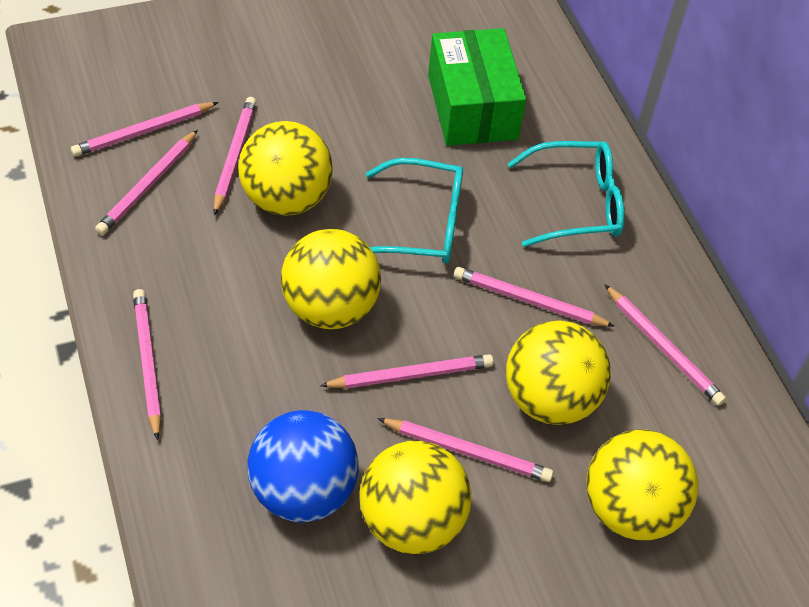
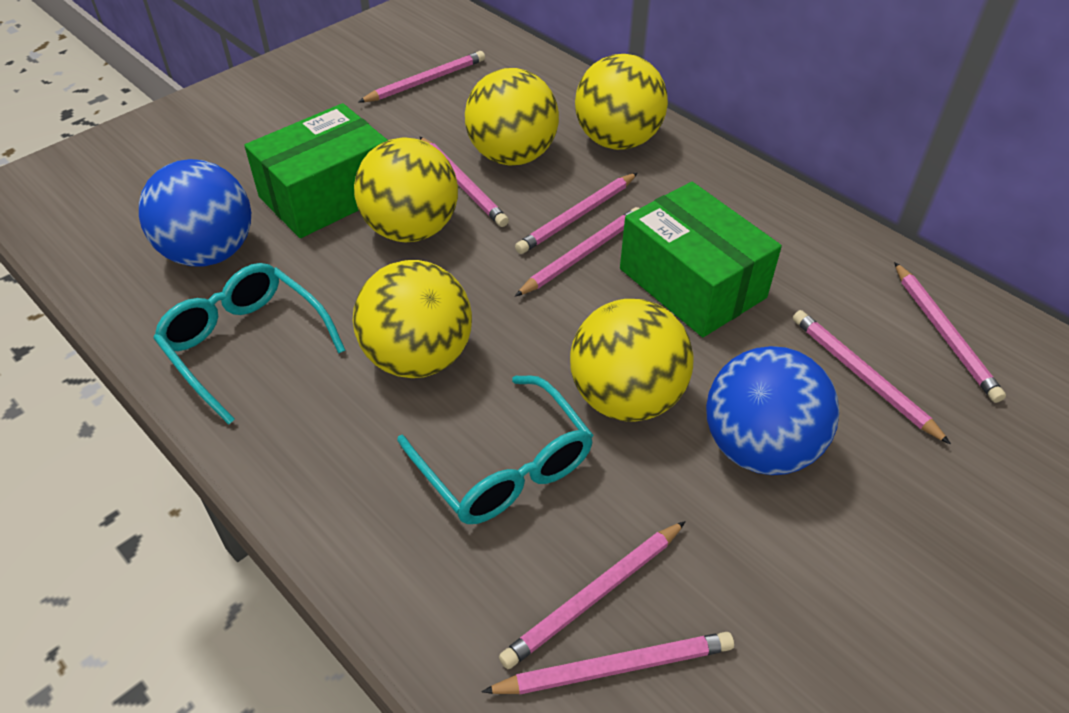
blue ball: 1 -> 2
green box: 1 -> 2

